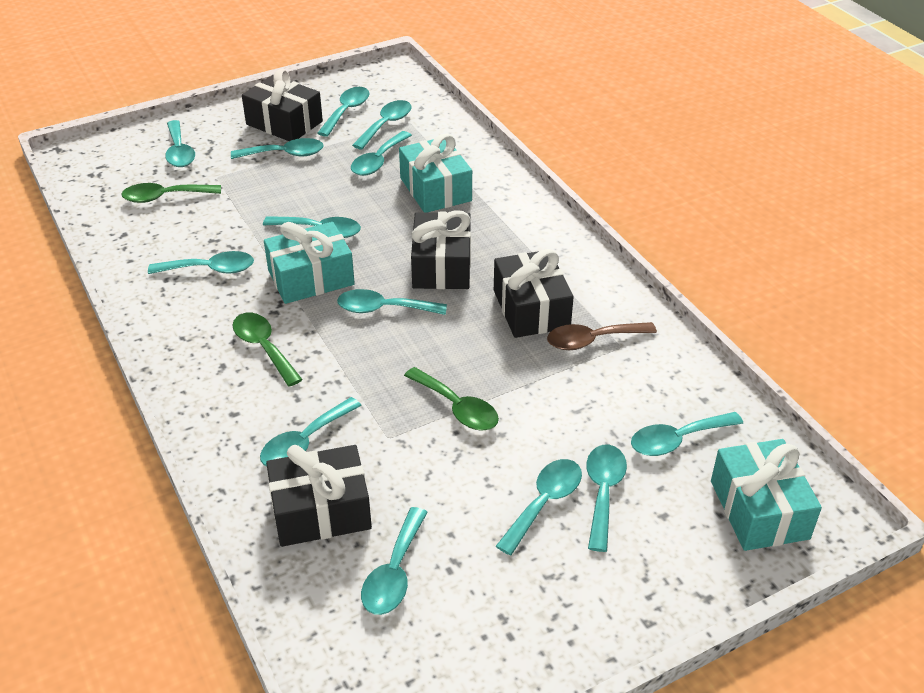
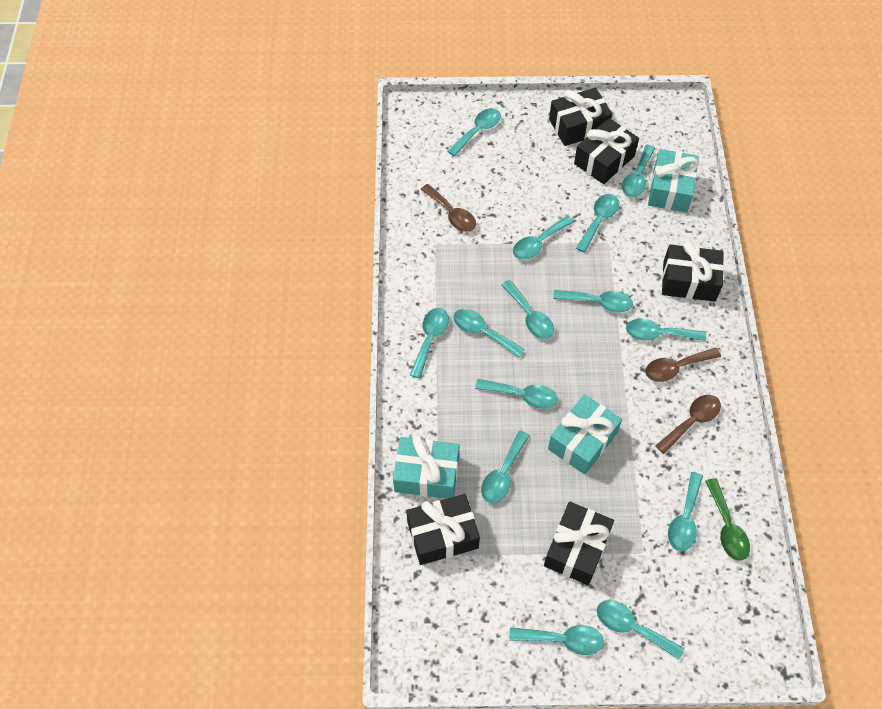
black gift: 4 -> 5
brown spoon: 1 -> 3
green spoon: 3 -> 1
turquoise spoon: 13 -> 14

